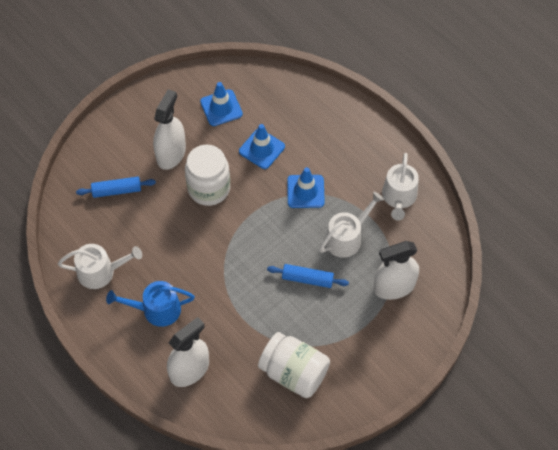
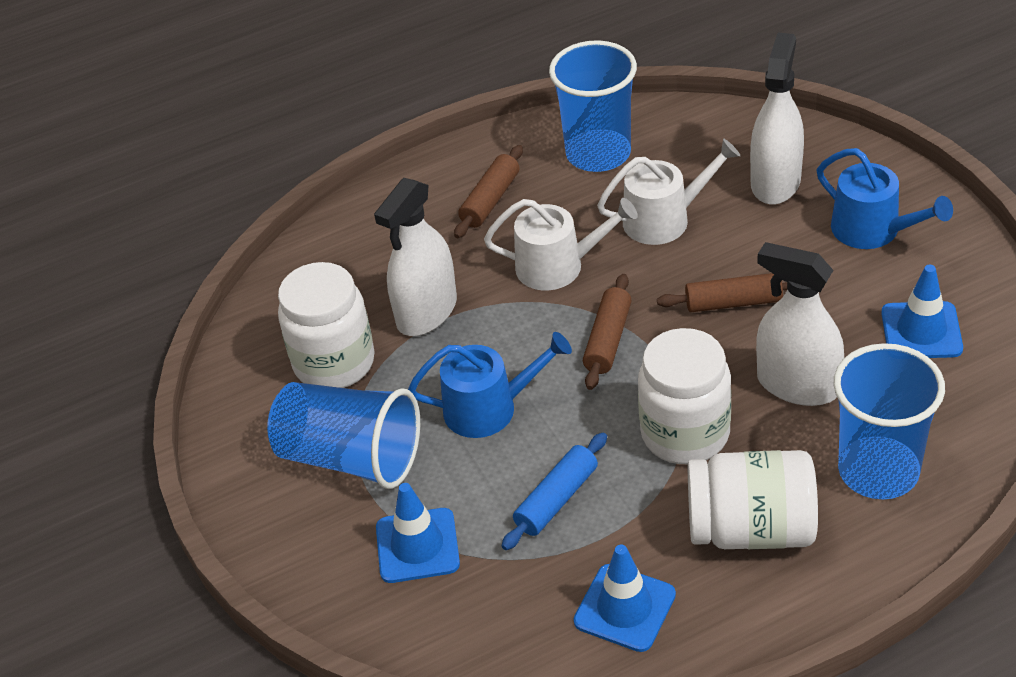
blue cup: 0 -> 3
blue rolling pin: 2 -> 1
blue watering can: 1 -> 2
brown rolling pin: 0 -> 3
white jar: 2 -> 3
white watering can: 3 -> 2

